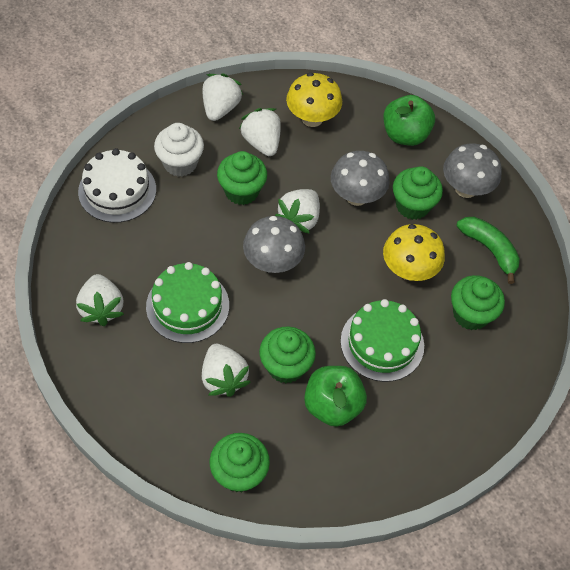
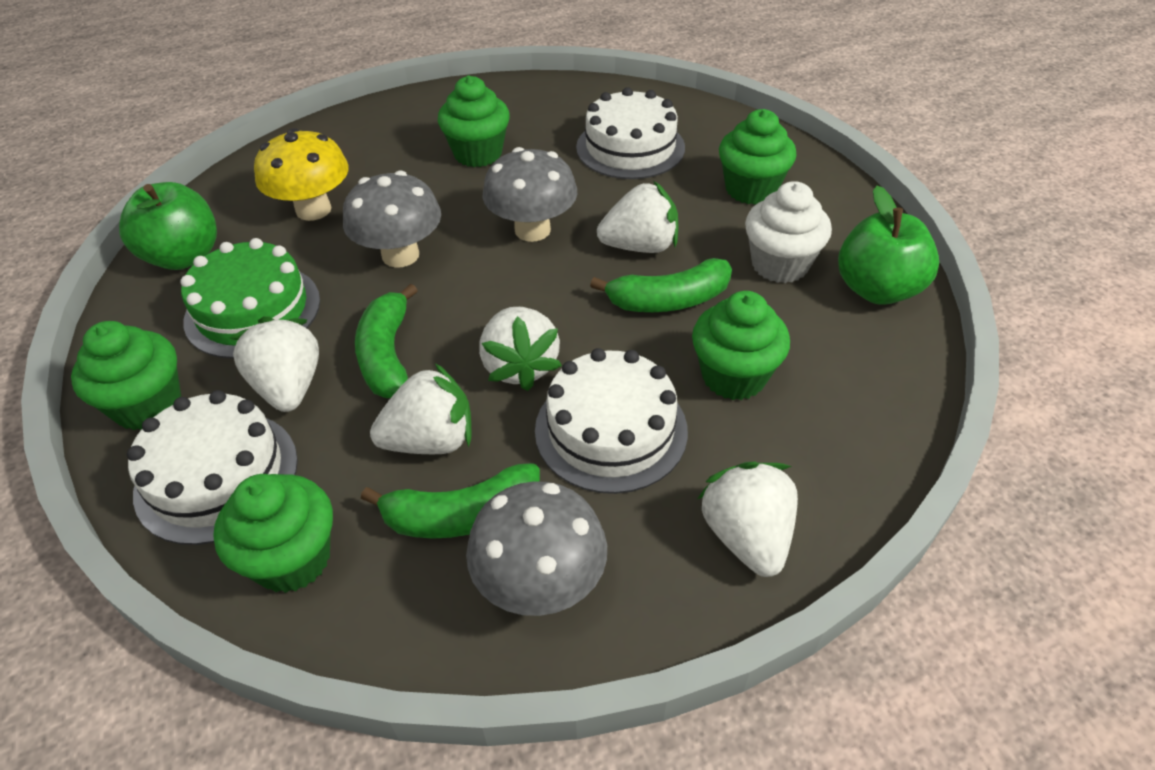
green banana: 1 -> 3
green cake: 2 -> 1
white cake: 1 -> 3
yellow mushroom: 2 -> 1

